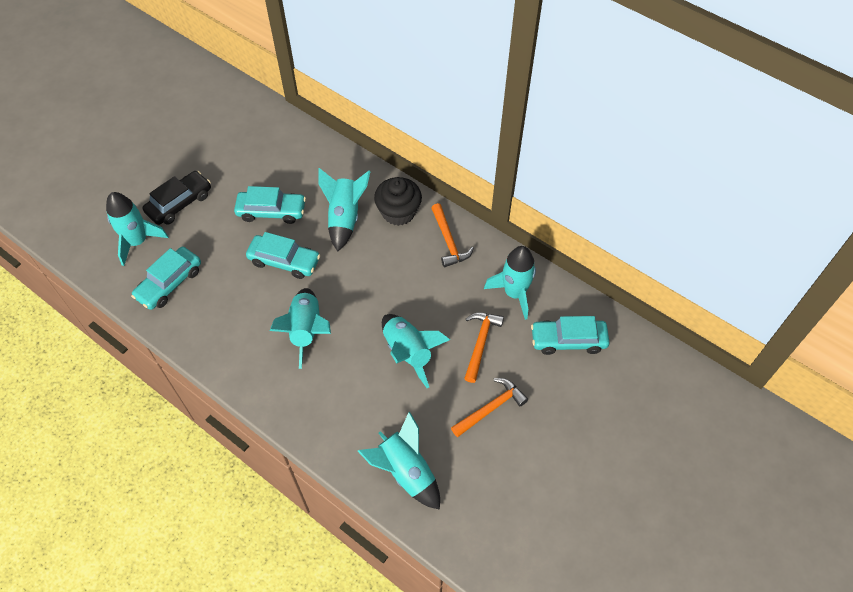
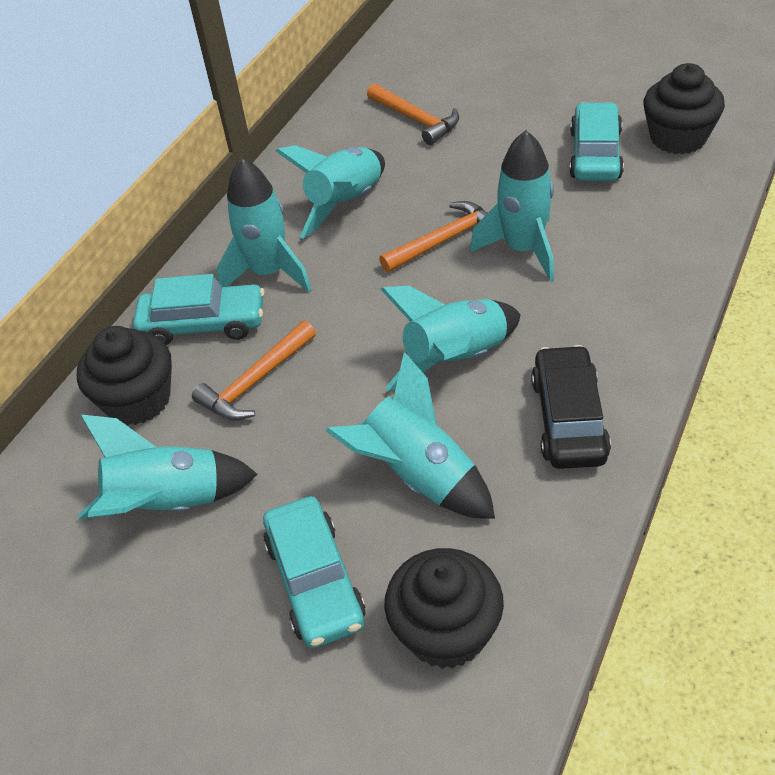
black cupcake: 1 -> 3
turquoise car: 4 -> 3

